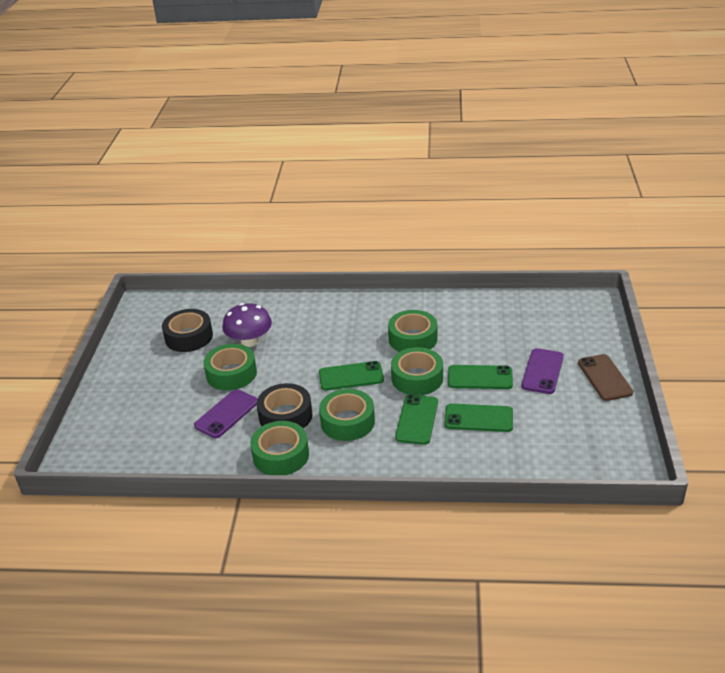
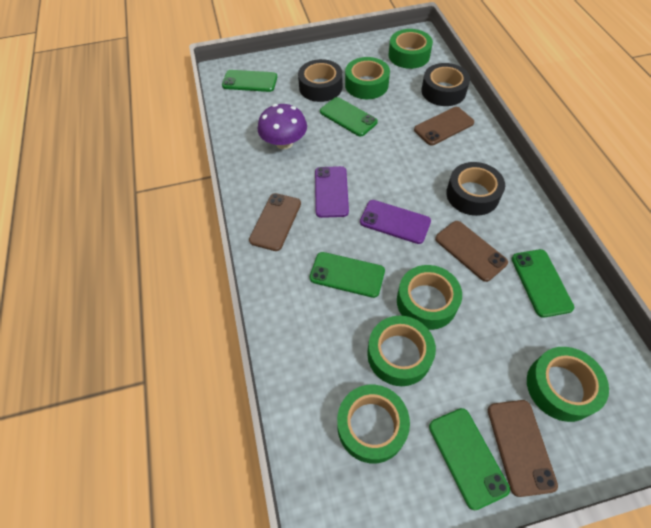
black tape: 2 -> 3
brown phone: 1 -> 4
green phone: 4 -> 5
green tape: 5 -> 6

